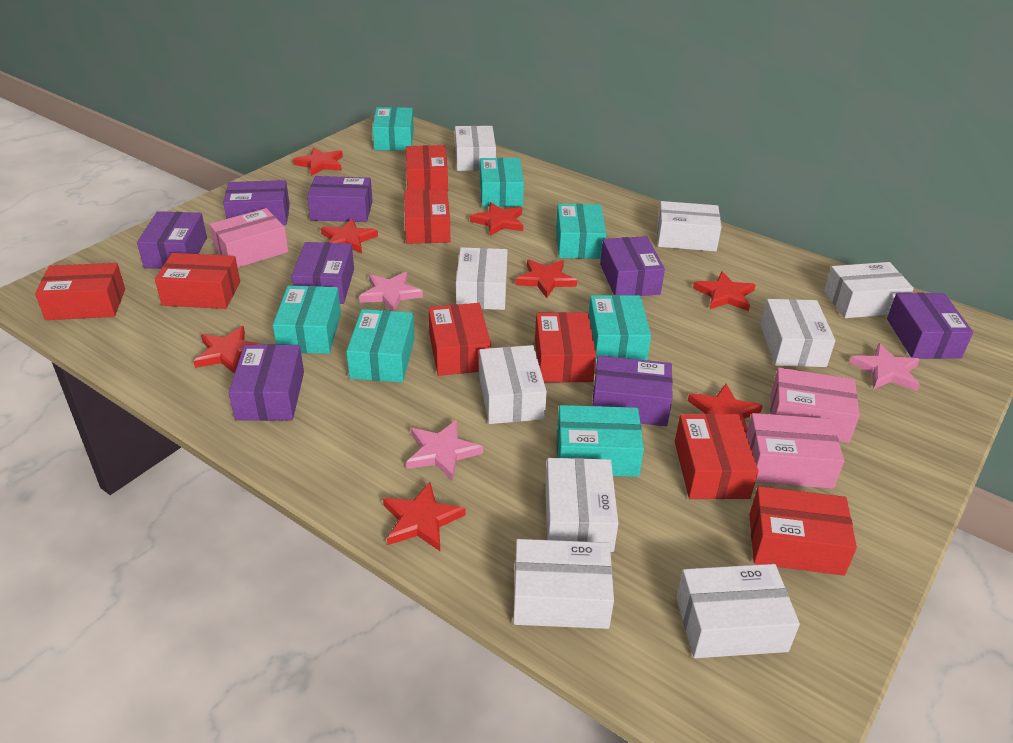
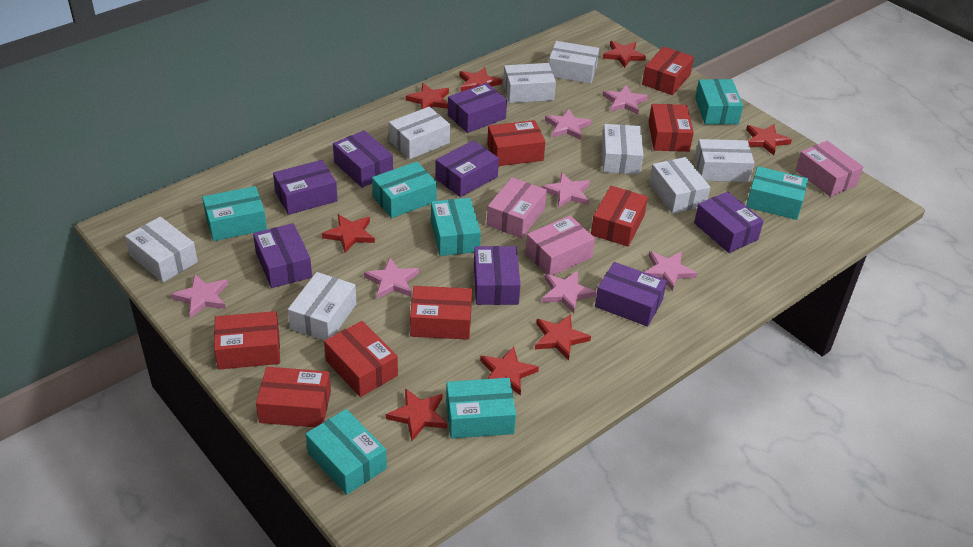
pink star: 3 -> 7
white box: 9 -> 8

